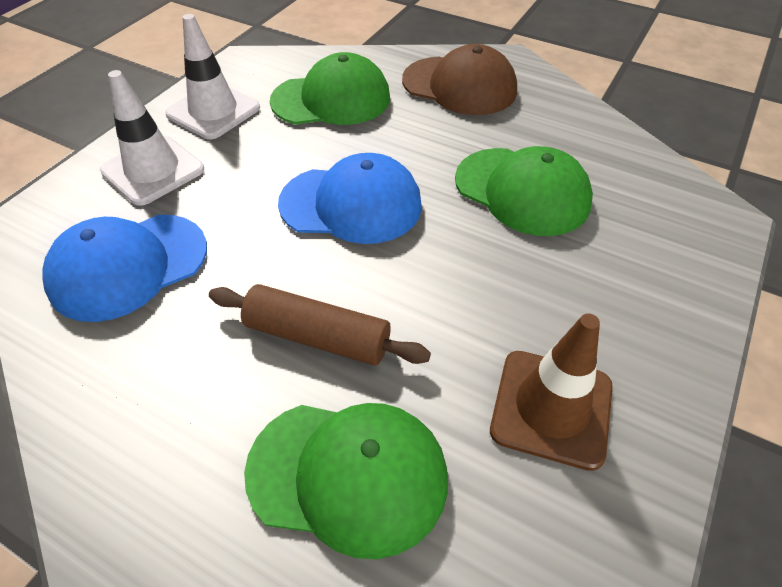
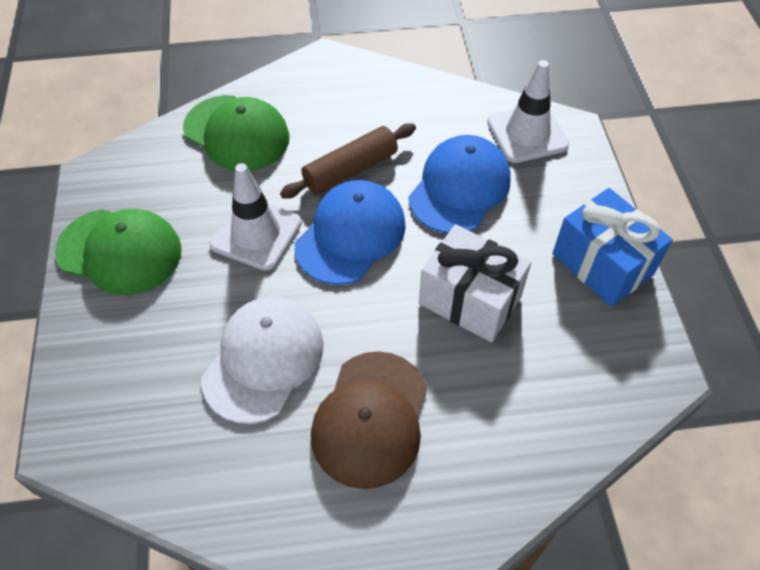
blue gift: 0 -> 1
brown traffic cone: 1 -> 0
green cap: 3 -> 2
white cap: 0 -> 1
white gift: 0 -> 1

